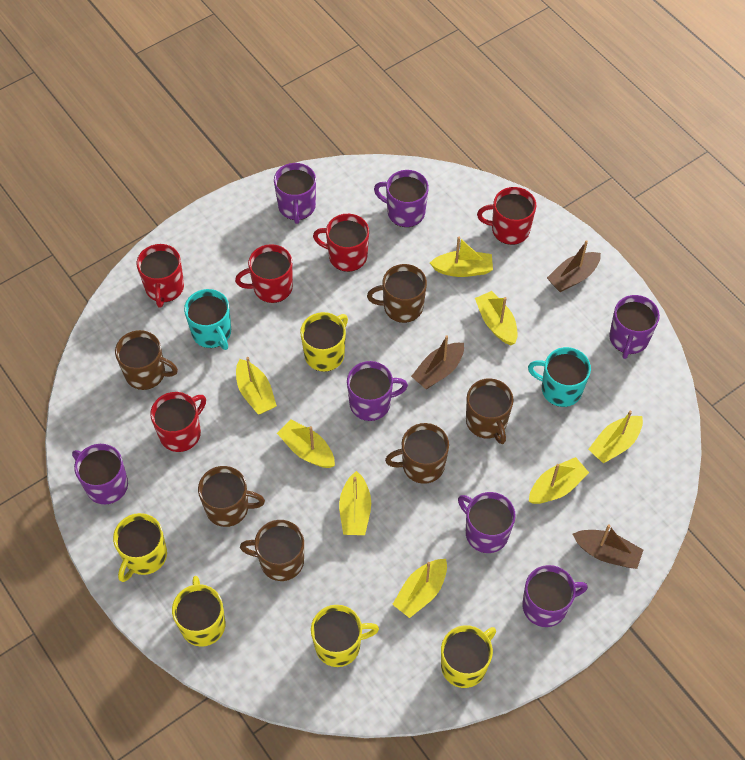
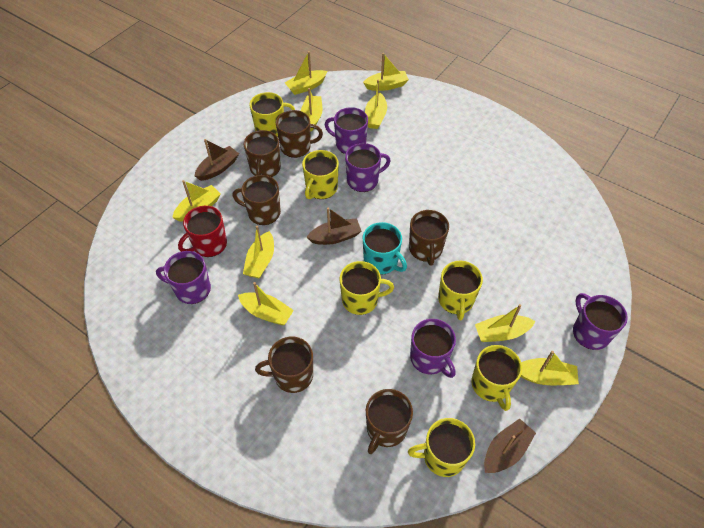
purple mug: 7 -> 5
red mug: 5 -> 1
turquoise mug: 2 -> 1
yellow boat: 8 -> 9
yellow mug: 5 -> 6

